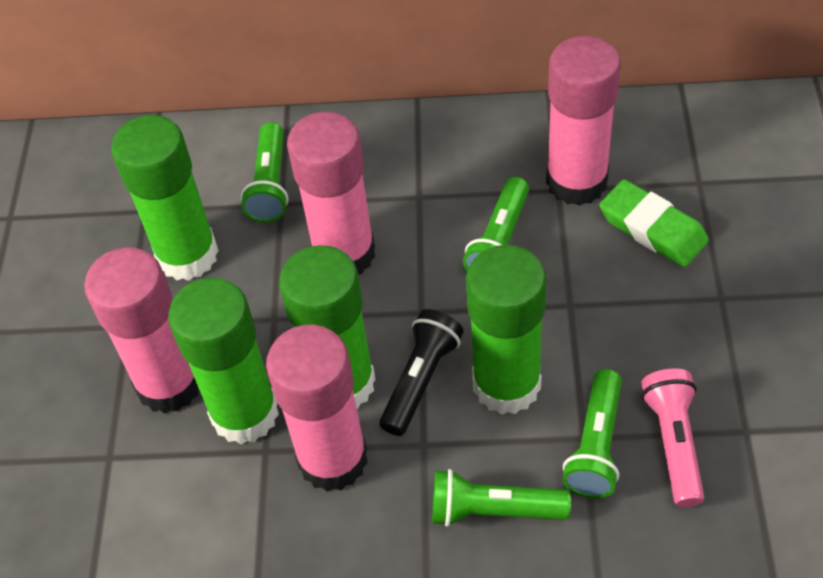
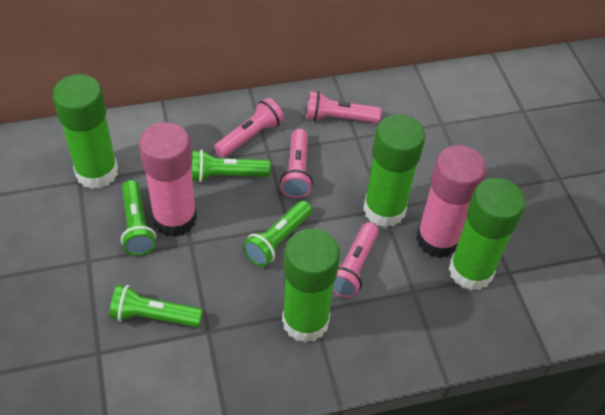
black flashlight: 1 -> 0
green eraser: 1 -> 0
pink flashlight: 1 -> 4
pink glue stick: 4 -> 2

